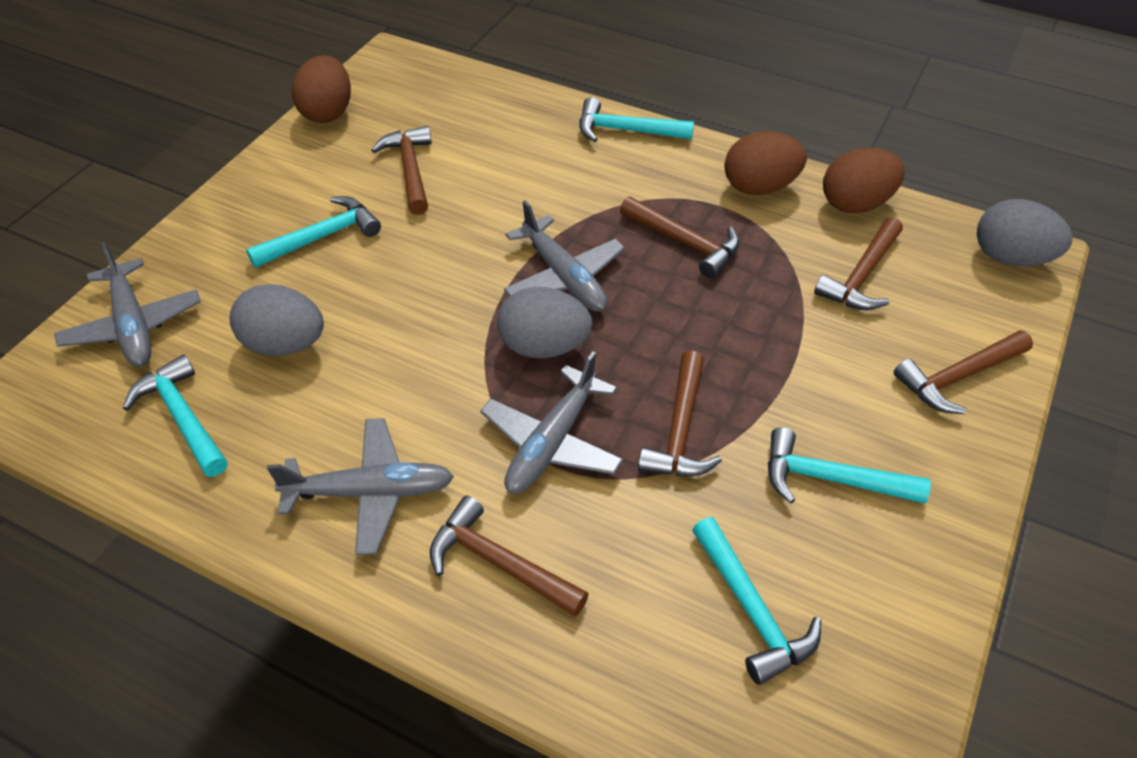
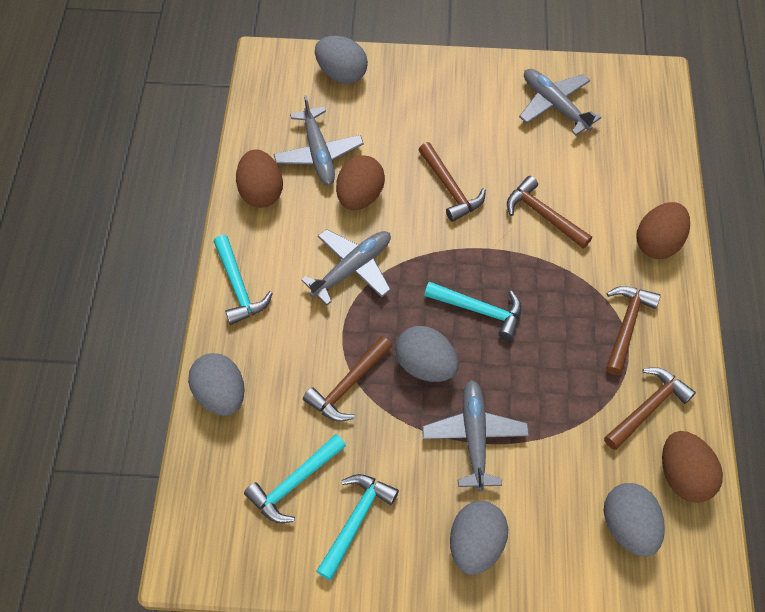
brown egg: 3 -> 4
brown hammer: 6 -> 5
grey egg: 3 -> 5
turquoise hammer: 5 -> 4

